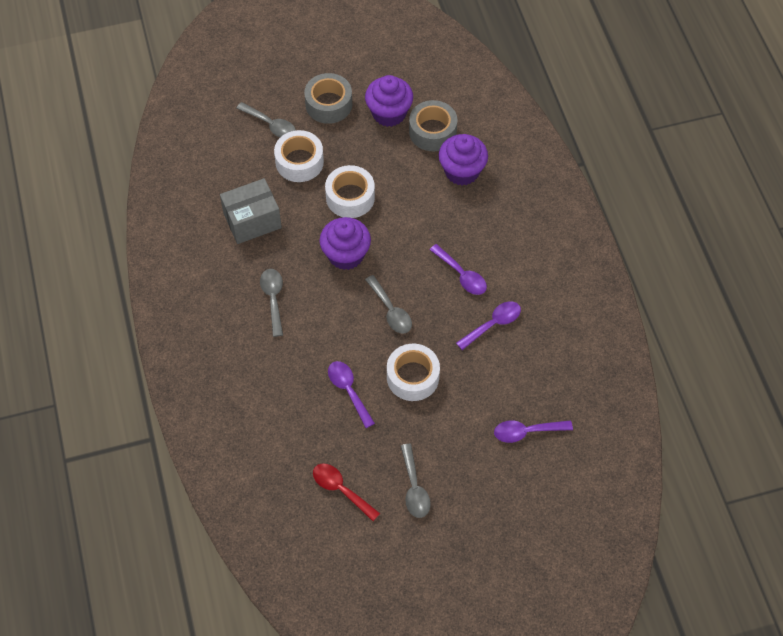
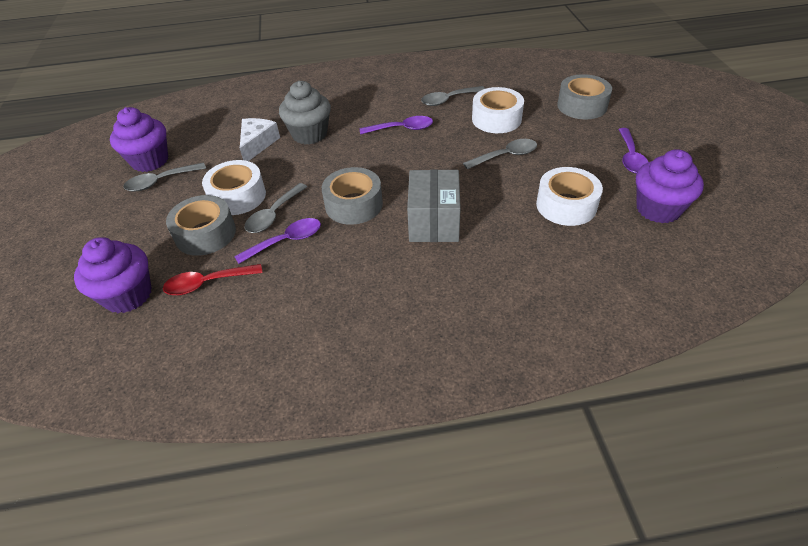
grey cupcake: 0 -> 1
grey tape: 2 -> 3
purple spoon: 4 -> 3
white cheese: 0 -> 1

